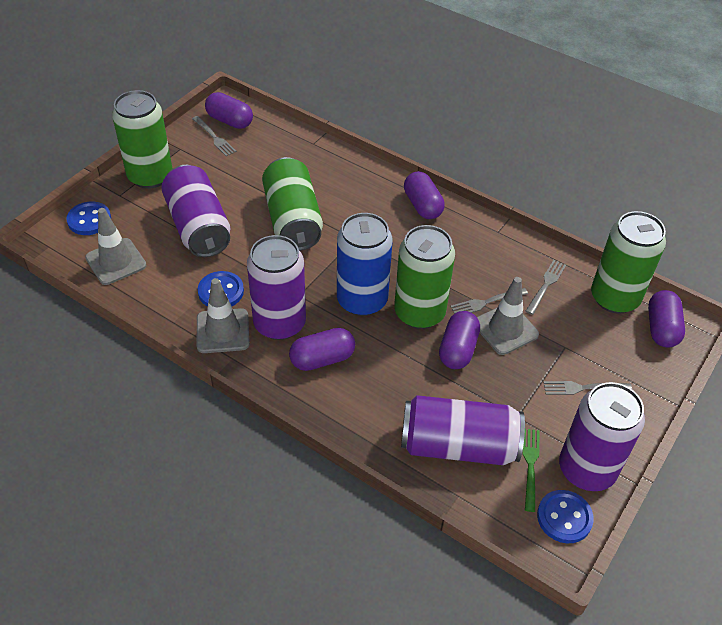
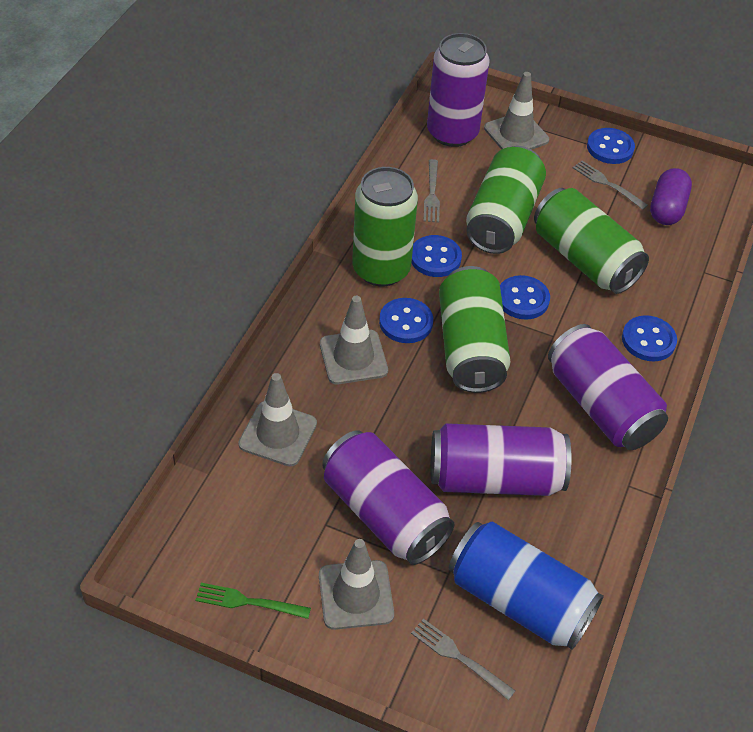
blue button: 3 -> 5
grey fork: 4 -> 3
grey traffic cone: 3 -> 4
purple capsule: 5 -> 1

